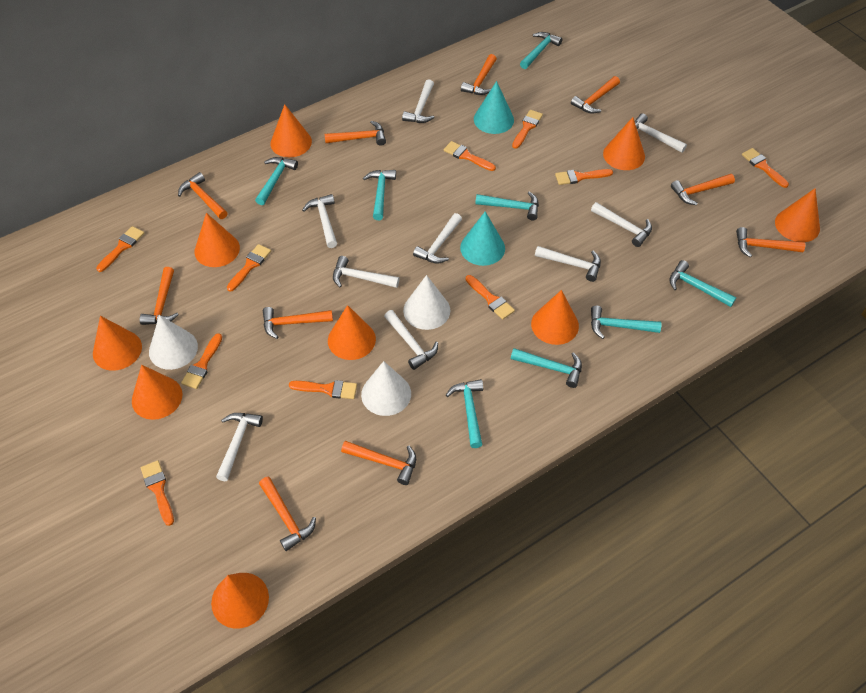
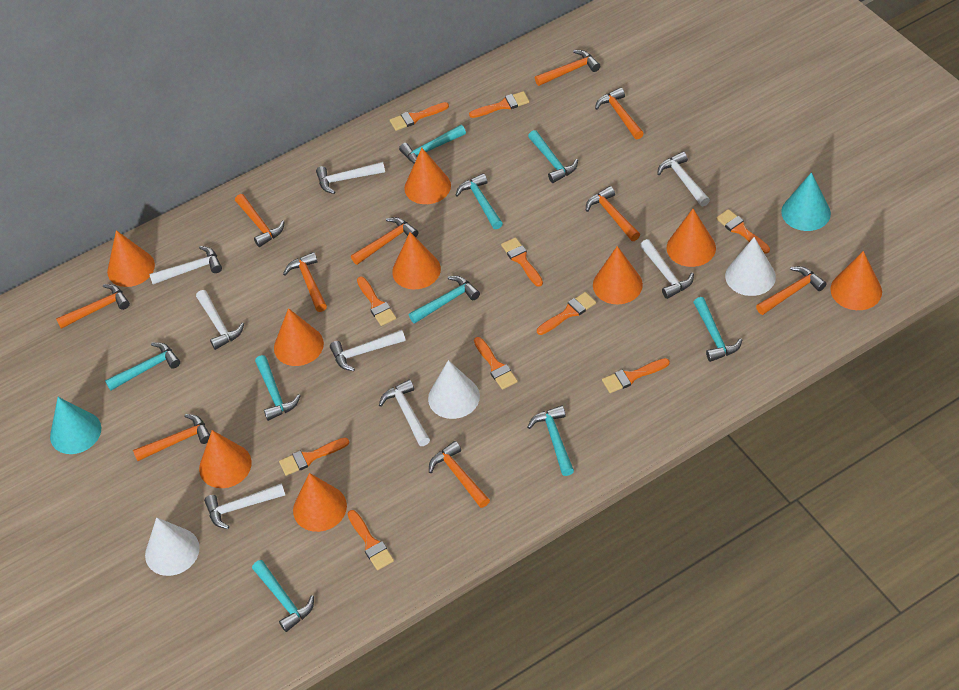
turquoise hammer: 8 -> 9
white hammer: 9 -> 8

